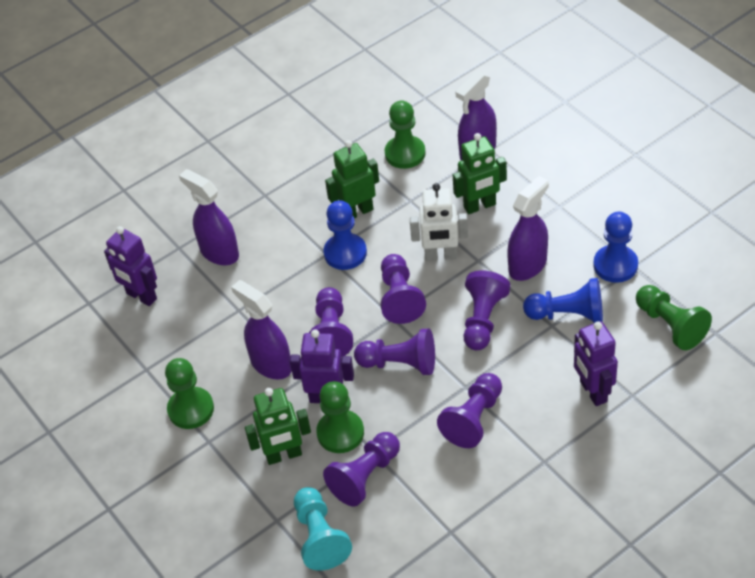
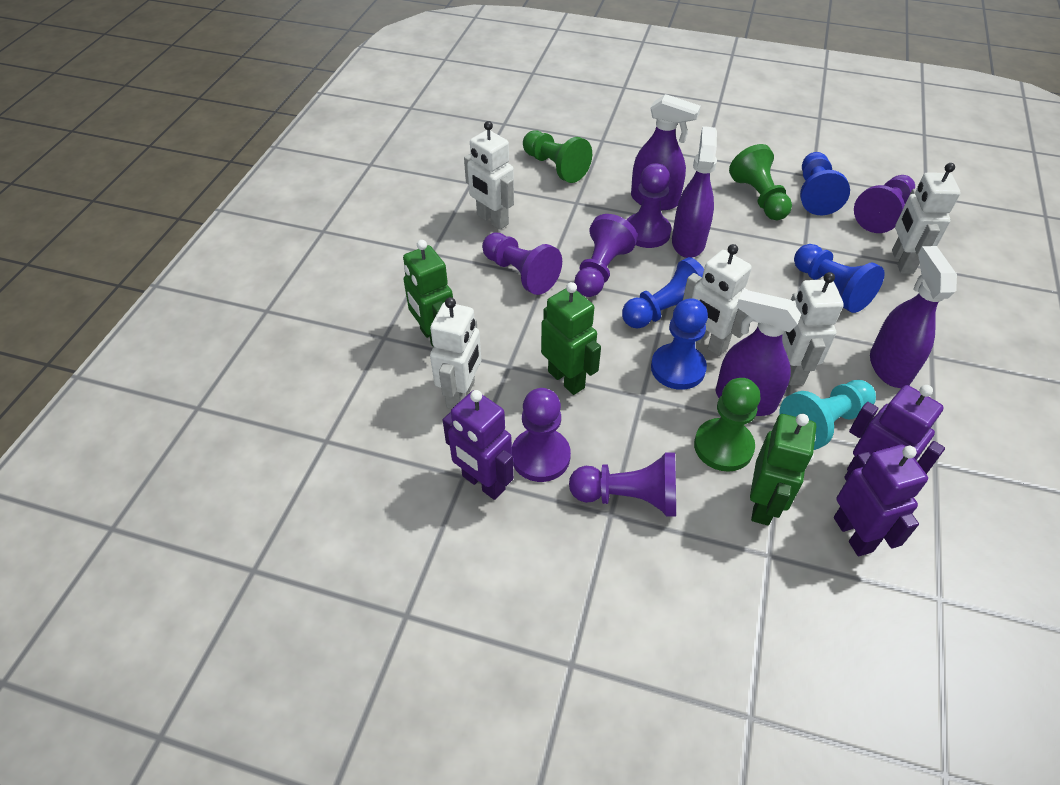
blue pawn: 3 -> 4
green pawn: 4 -> 3
white robot: 1 -> 5

